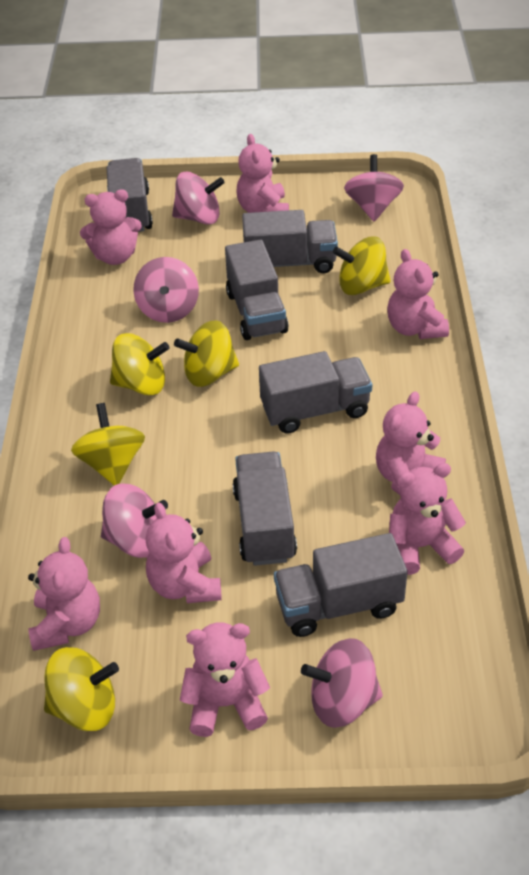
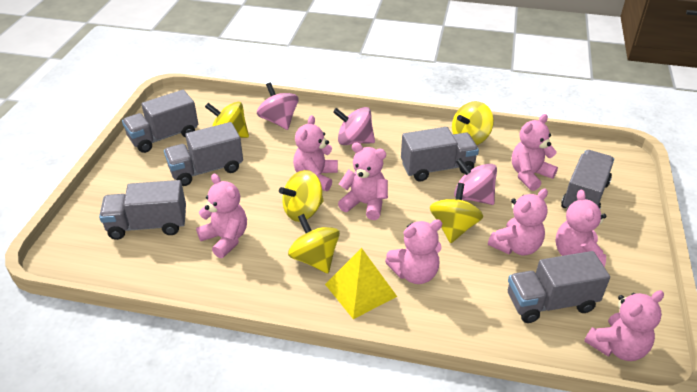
pink spinning top: 5 -> 3
yellow pyramid: 0 -> 1

